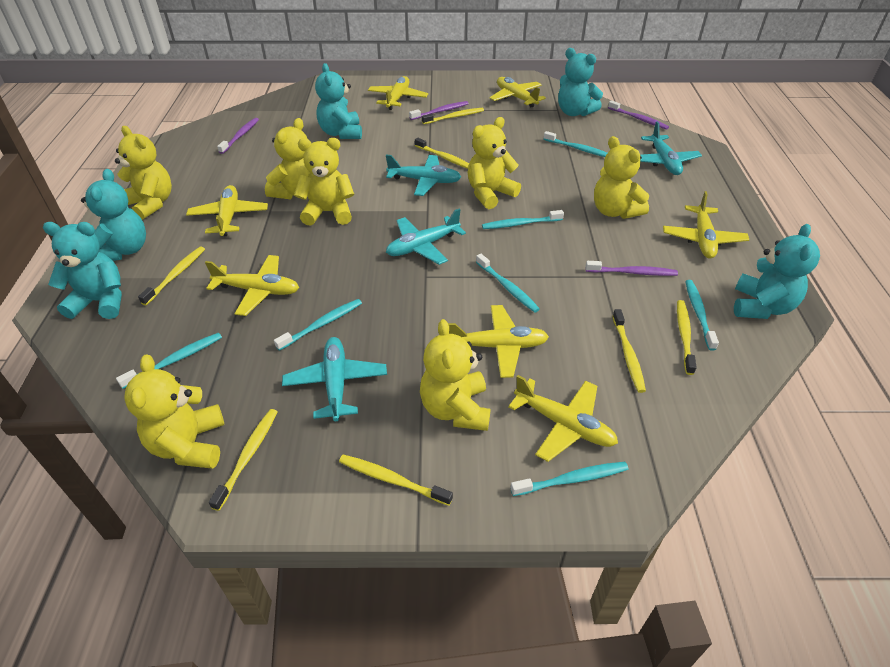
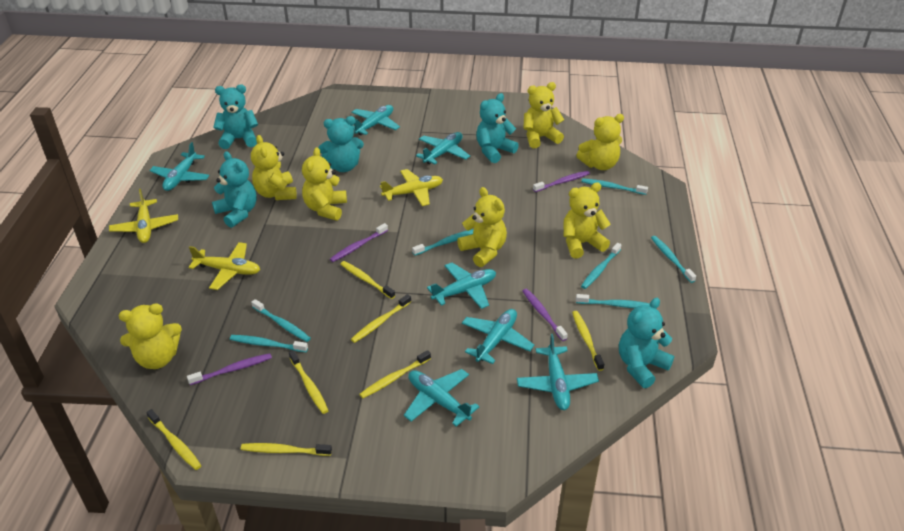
turquoise plane: 4 -> 7
yellow plane: 7 -> 3

